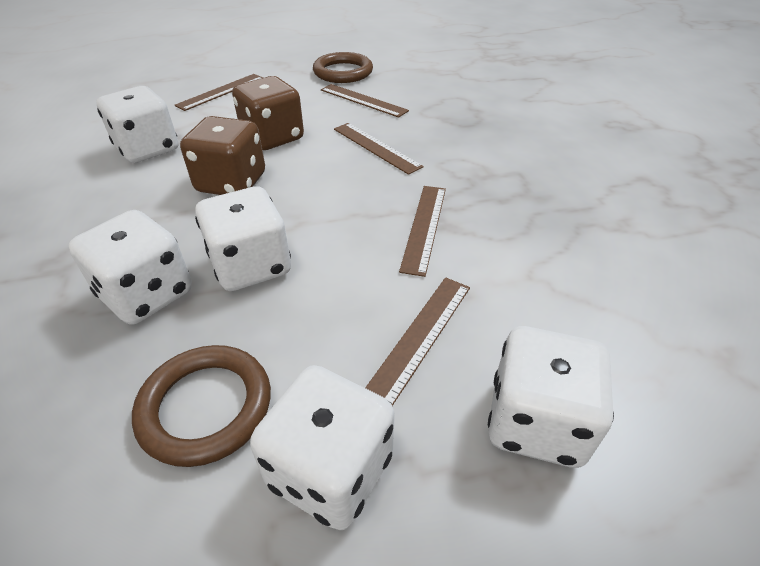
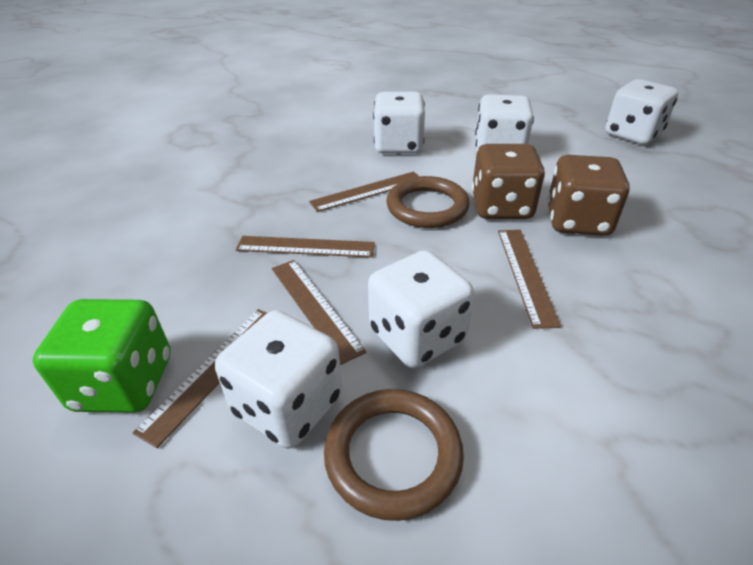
green dice: 0 -> 1

